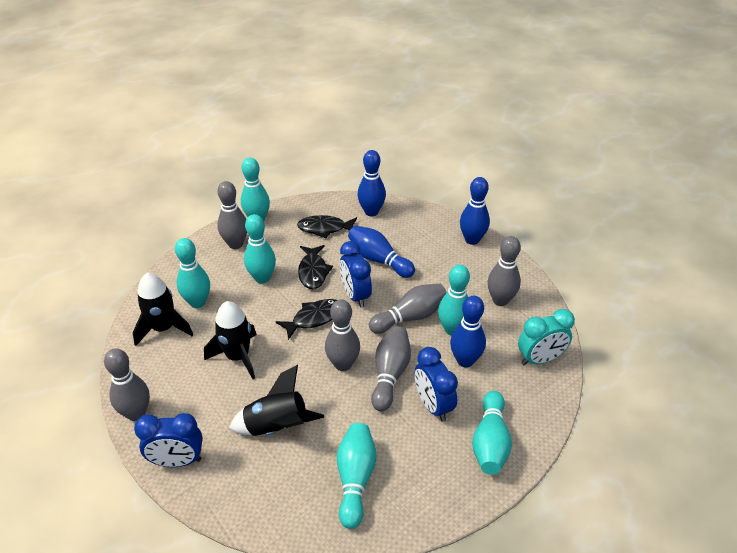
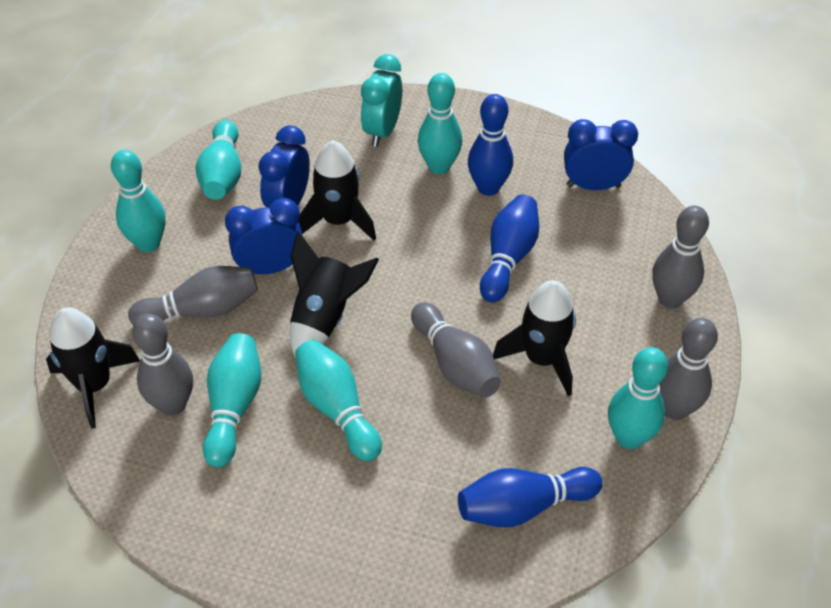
black fish: 3 -> 0
black rocket: 3 -> 4
blue bowling pin: 4 -> 3
grey bowling pin: 6 -> 5

